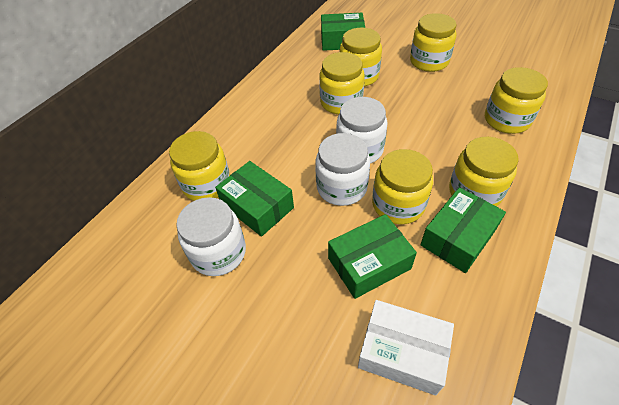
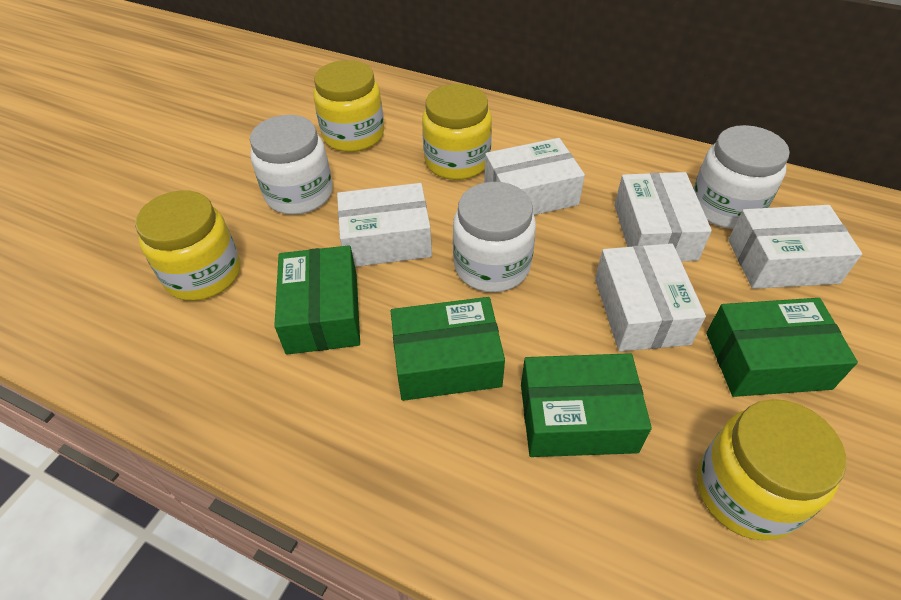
white box: 1 -> 5
yellow jar: 7 -> 4

